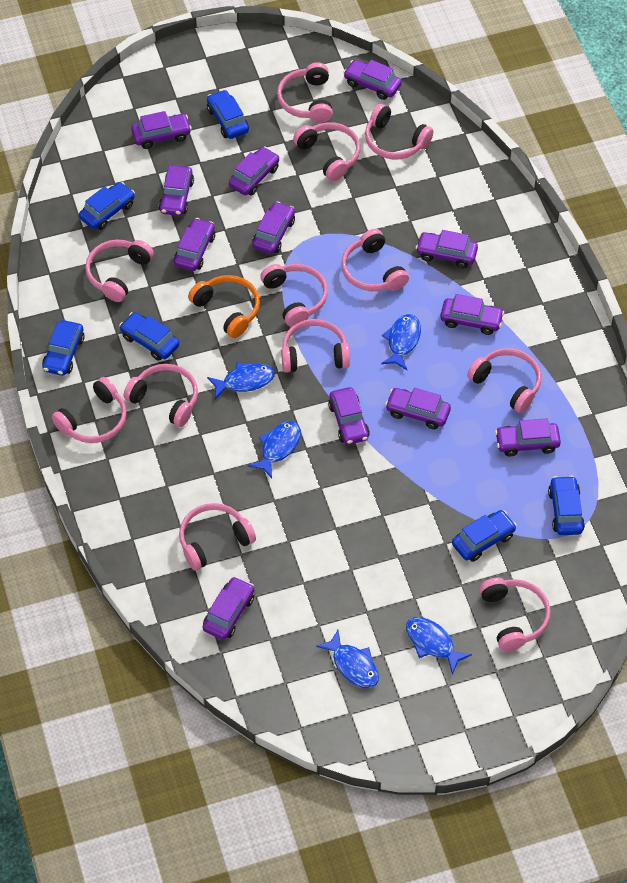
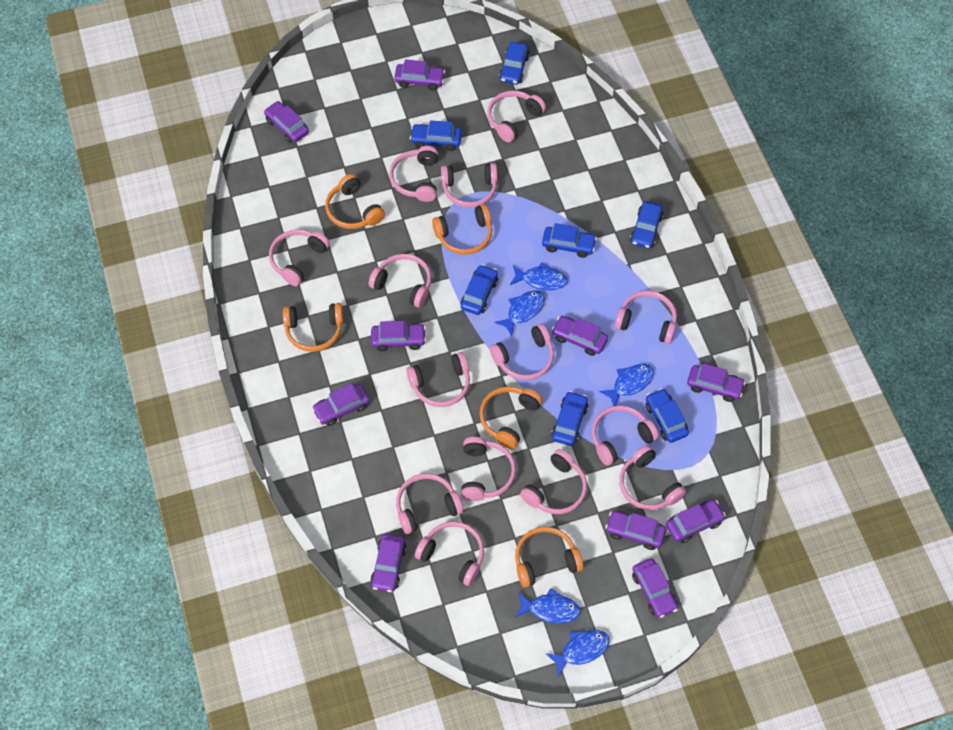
blue car: 6 -> 7
orange headphones: 1 -> 5
pink headphones: 12 -> 14
purple car: 12 -> 10

